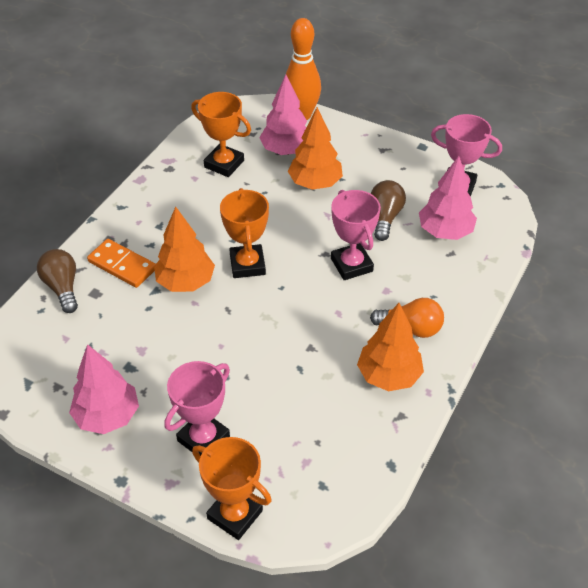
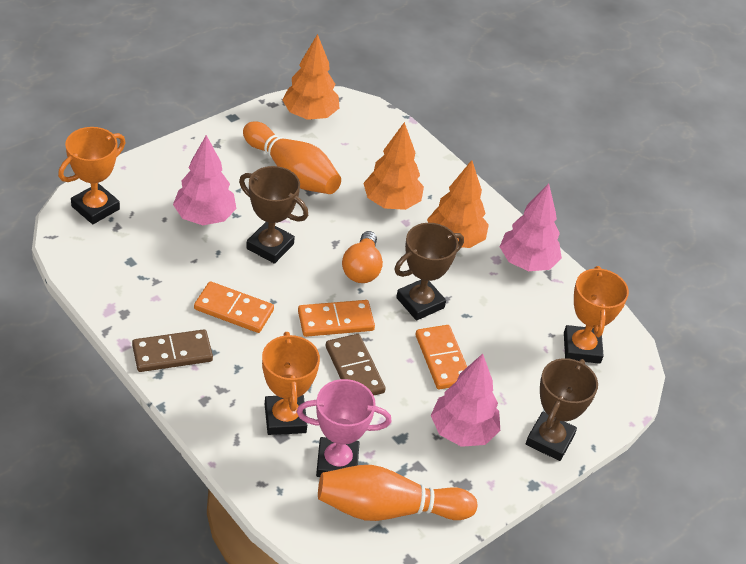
brown domino: 0 -> 2
brown light bulb: 2 -> 0
brown trophy: 0 -> 3
orange bowling pin: 1 -> 2
orange domino: 1 -> 3
pink trophy: 3 -> 1

